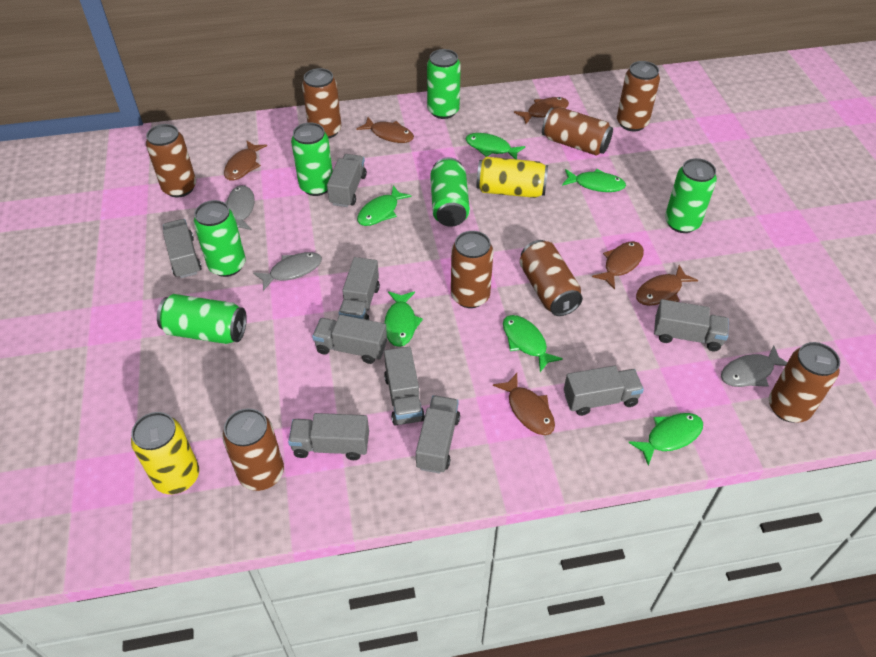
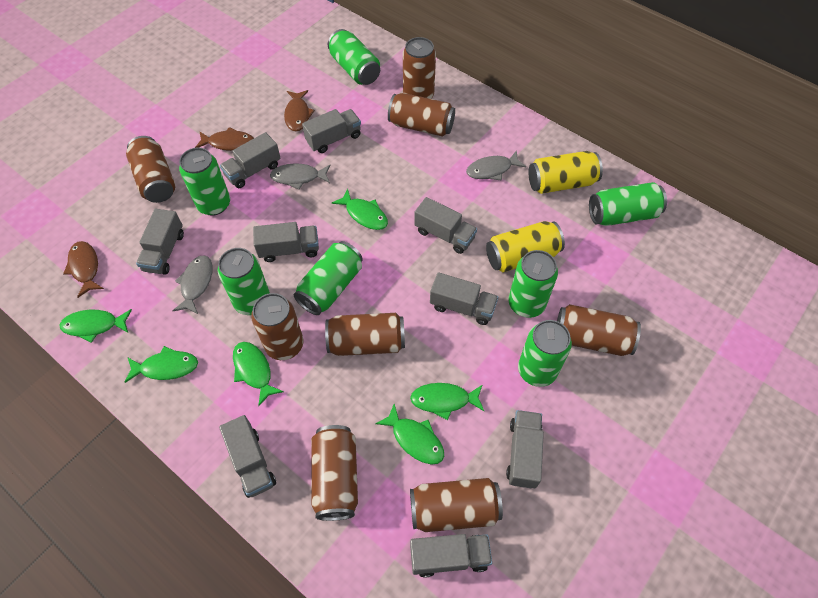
brown fish: 6 -> 3
green can: 6 -> 7

